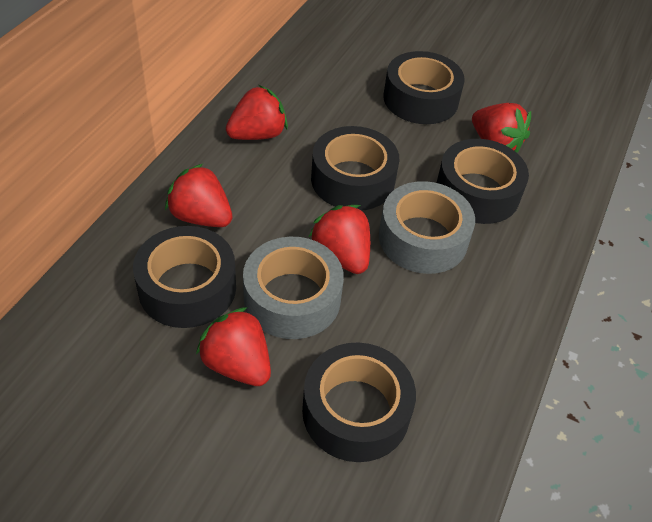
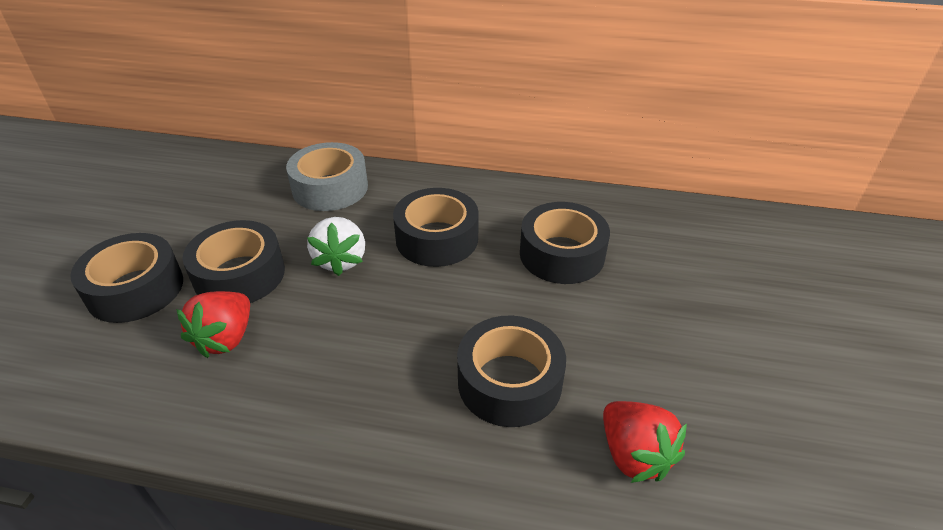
grey tape: 2 -> 1
red strawberry: 5 -> 2
white strawberry: 0 -> 1

